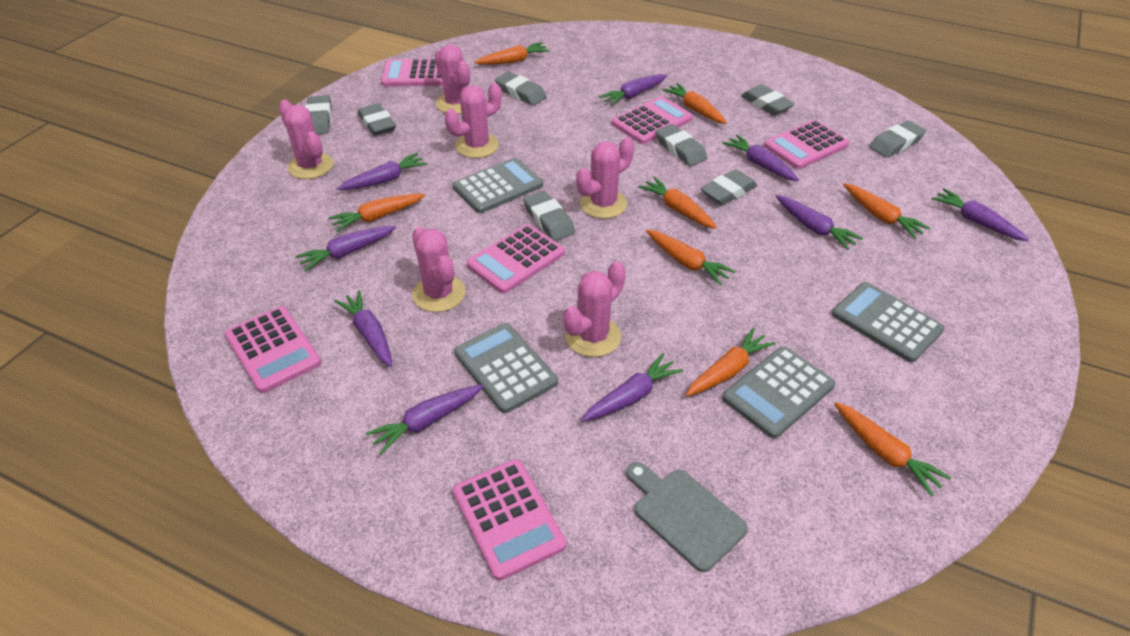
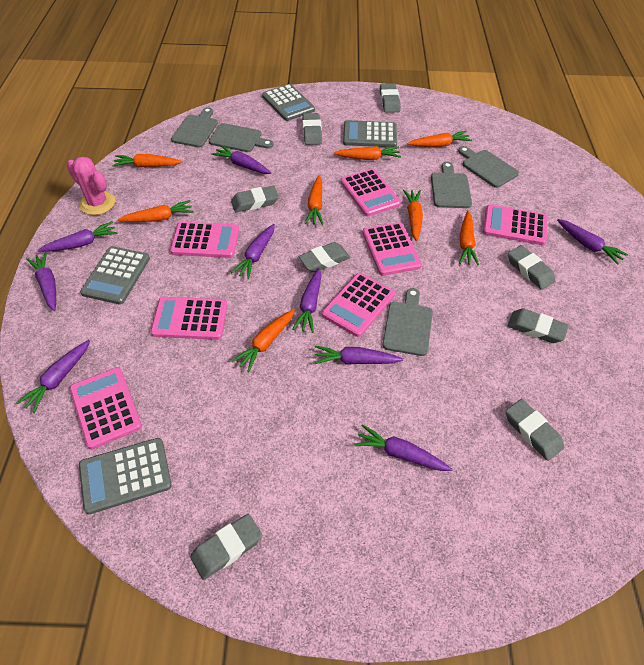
grey cutting board: 1 -> 5
pink cactus: 6 -> 1
pink calculator: 6 -> 7

